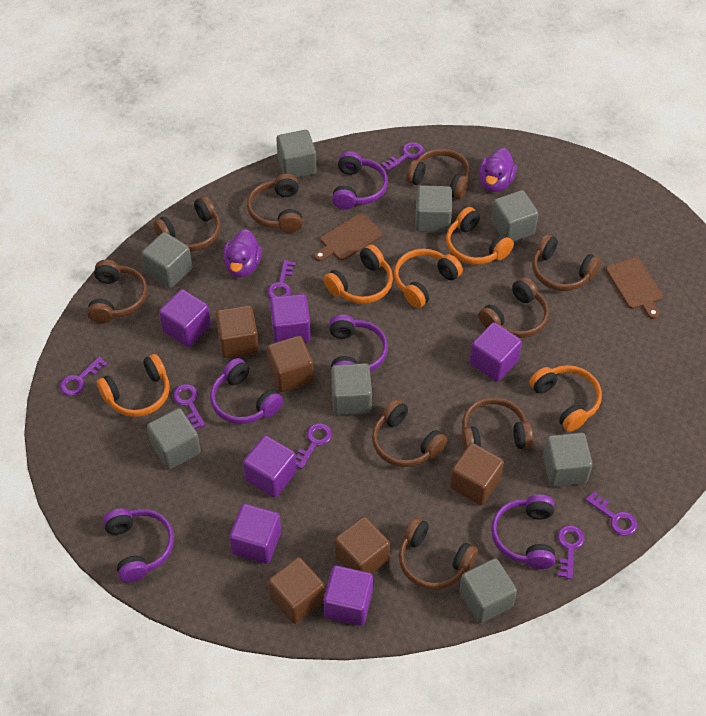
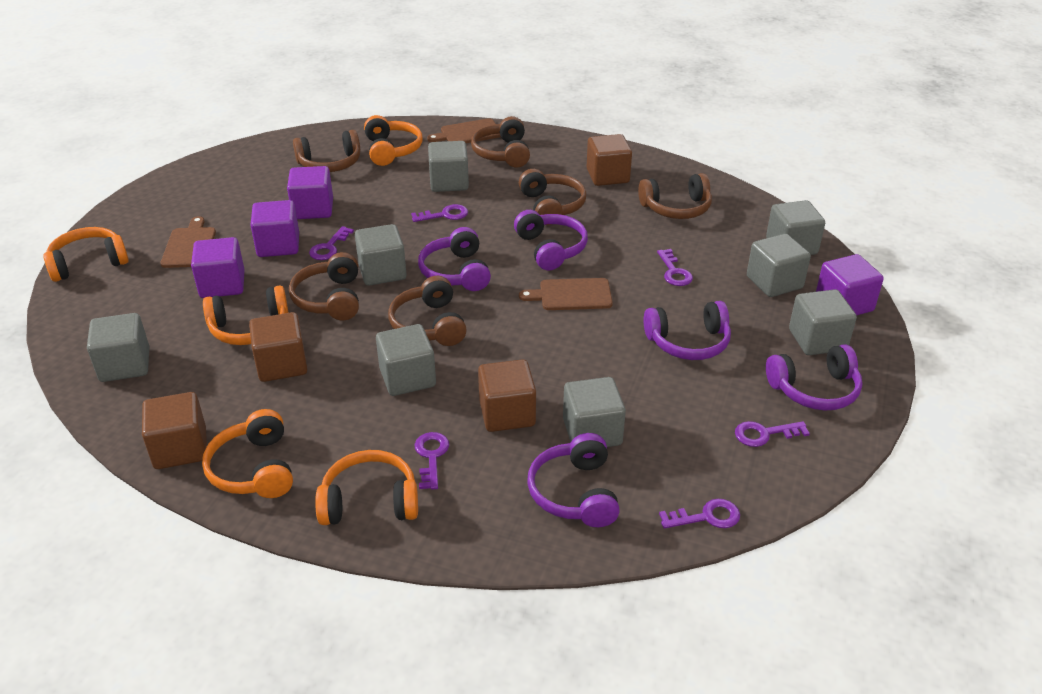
brown cube: 5 -> 4
brown cutting board: 2 -> 3
brown headphones: 9 -> 6
purple cube: 6 -> 4
purple duck: 2 -> 0
purple key: 7 -> 6

